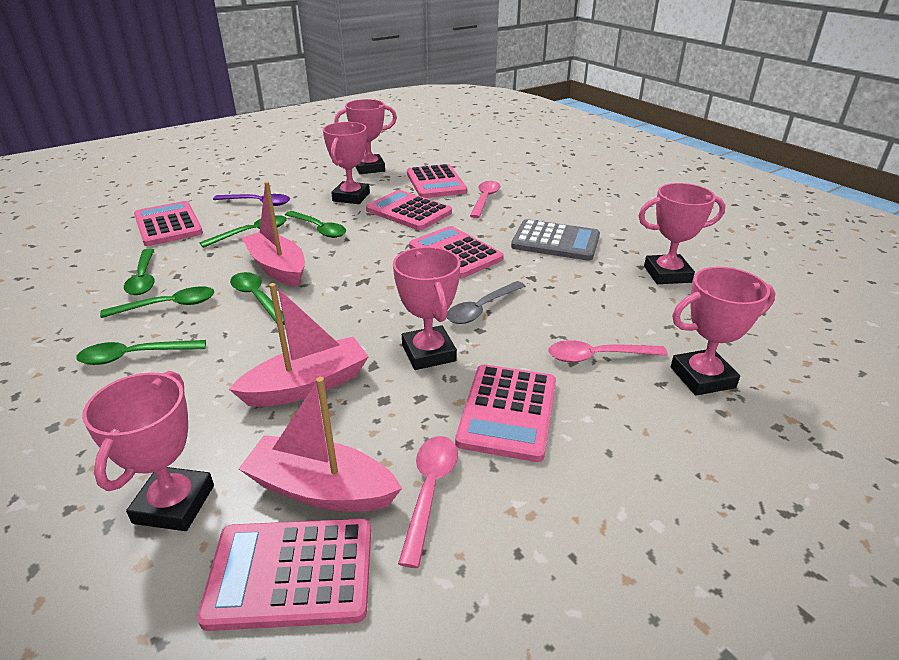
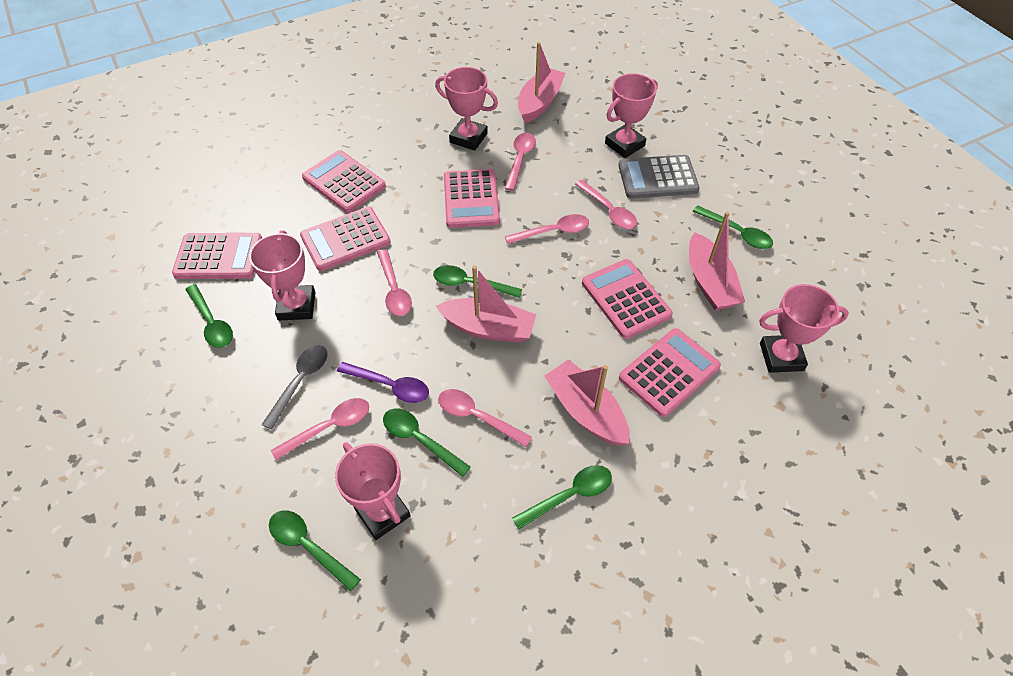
pink boat: 3 -> 4
pink spoon: 3 -> 6
pink trophy: 6 -> 5

